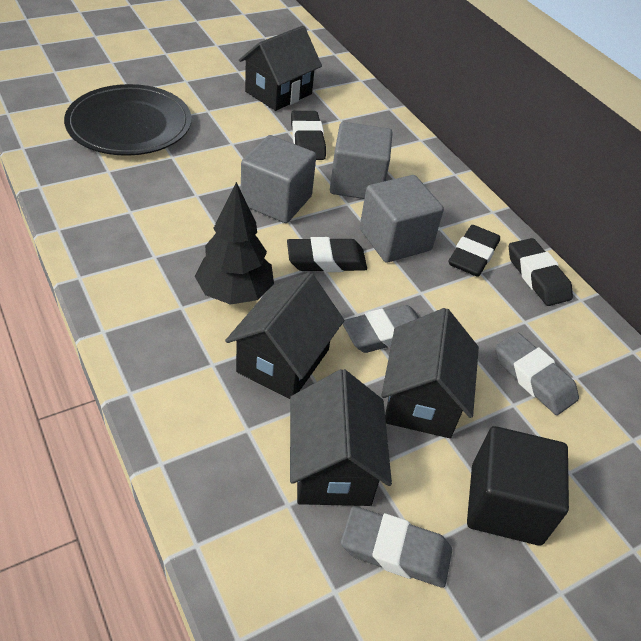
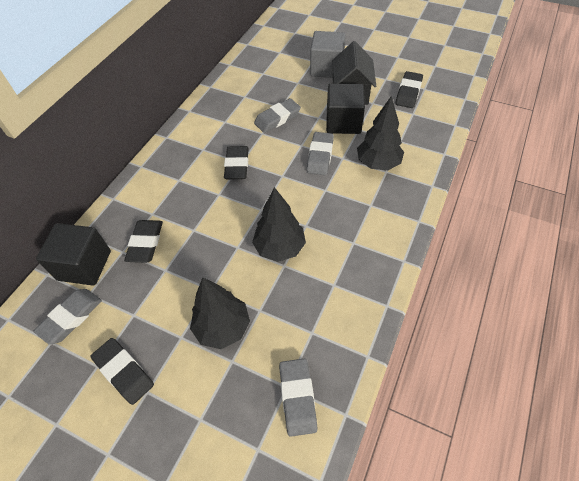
black cube: 1 -> 2
black house: 4 -> 1
black plate: 1 -> 0
black tree: 1 -> 3
grey cube: 3 -> 1
grey eraser: 3 -> 4

